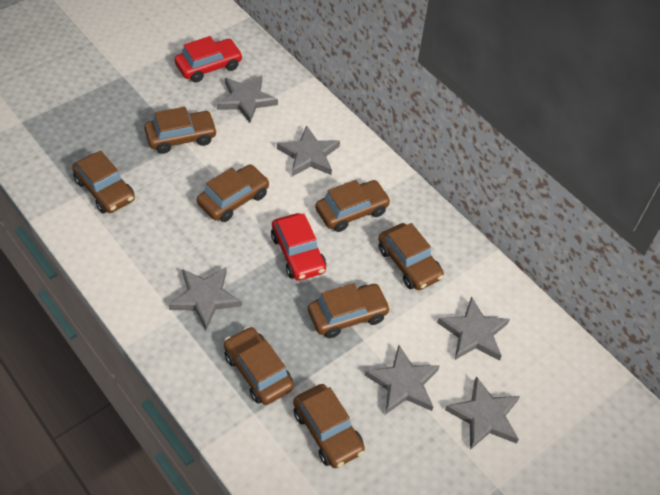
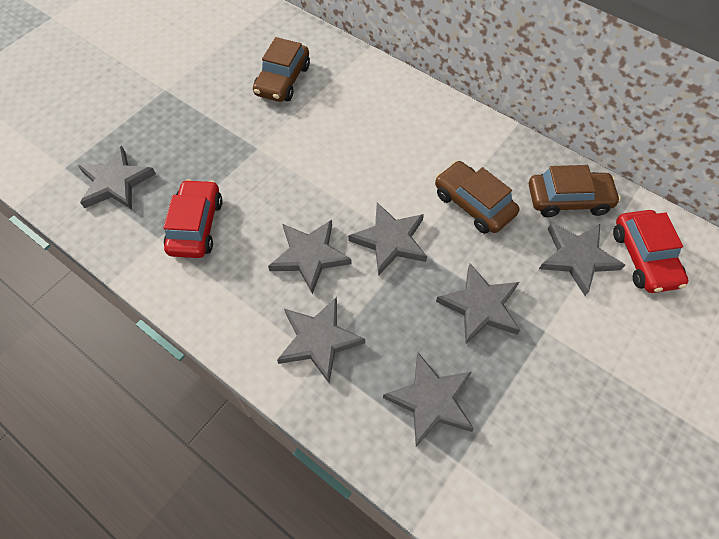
brown car: 8 -> 3
grey star: 6 -> 7

